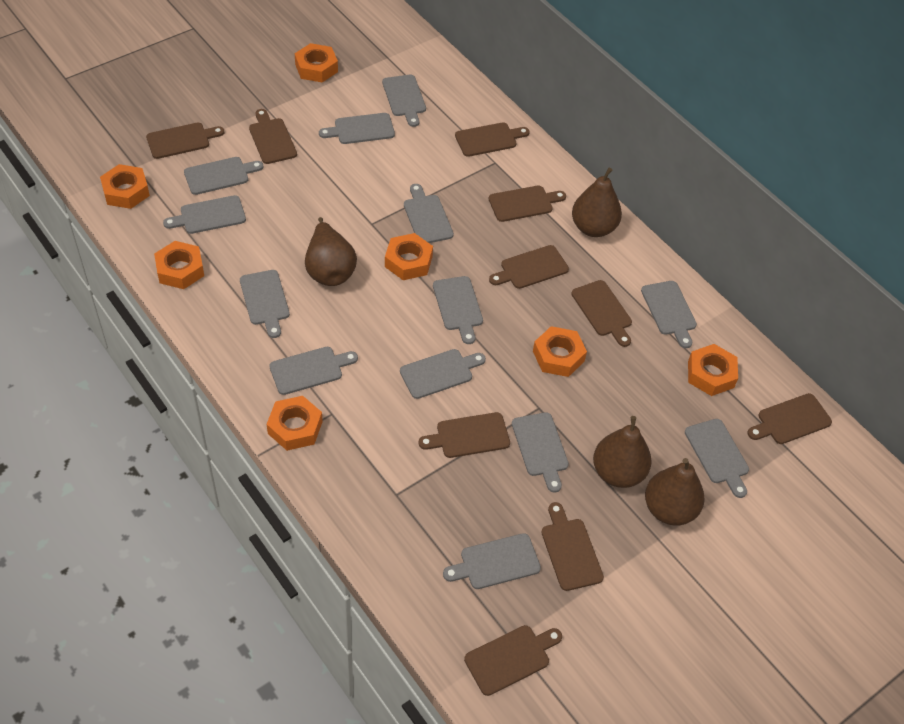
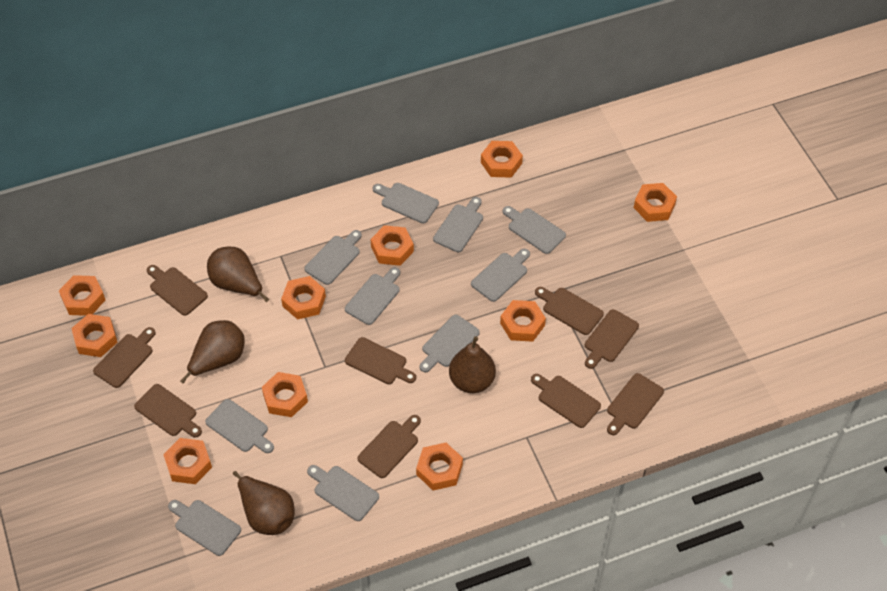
brown cutting board: 10 -> 9
grey cutting board: 13 -> 10
orange nut: 7 -> 10

